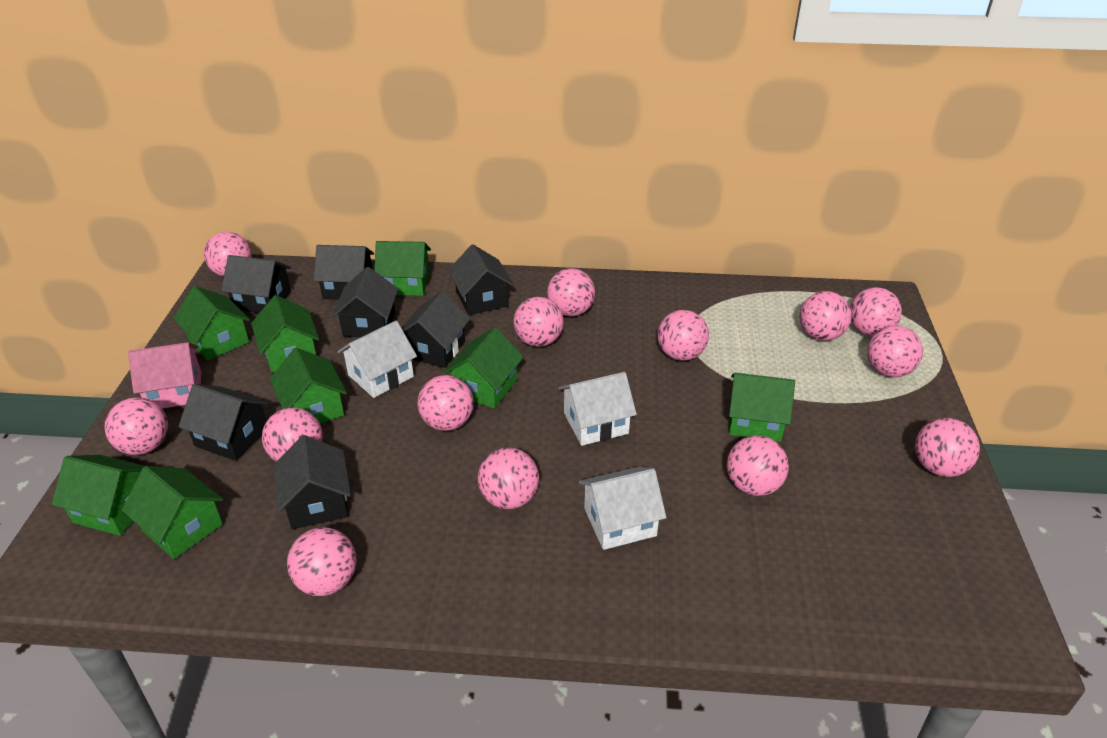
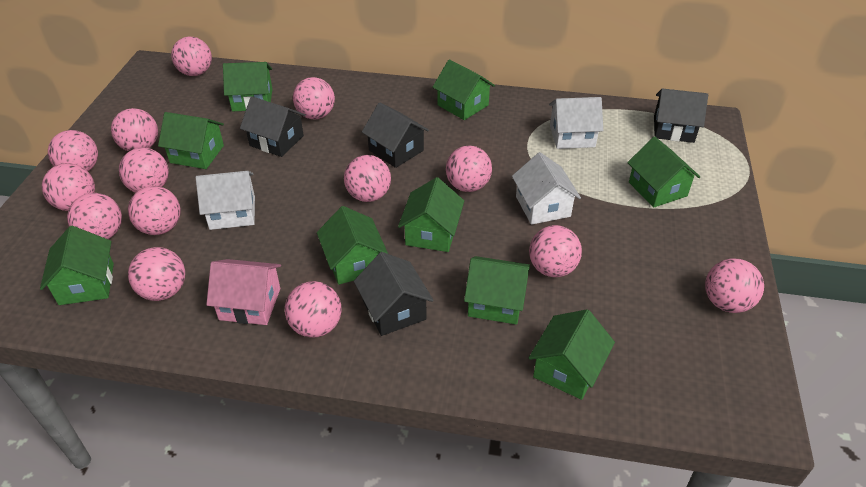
black house: 7 -> 4
green house: 8 -> 9

